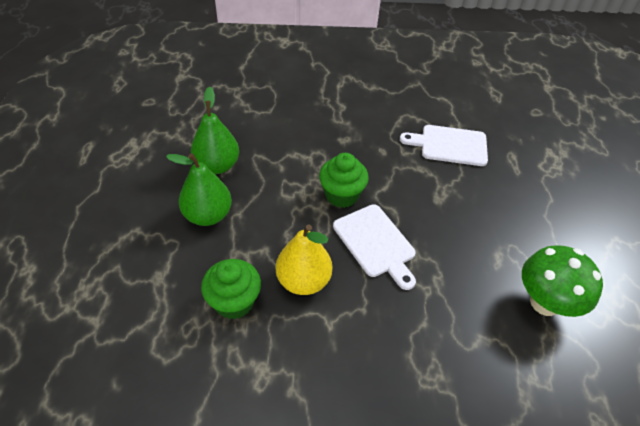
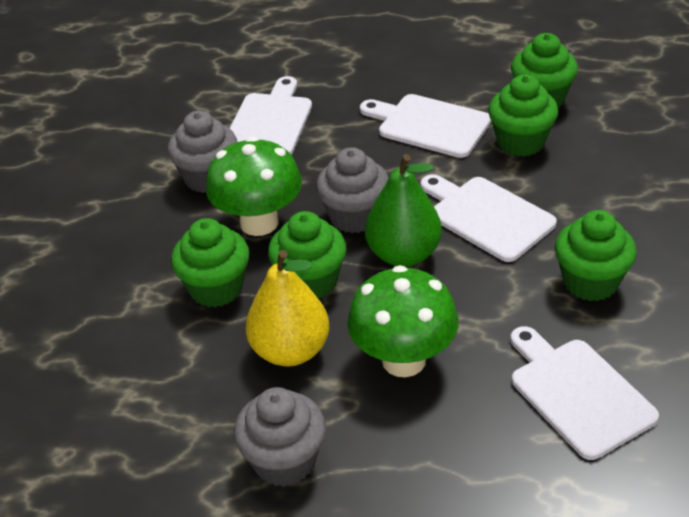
green cupcake: 2 -> 5
green mushroom: 1 -> 2
green pear: 2 -> 1
grey cupcake: 0 -> 3
white cutting board: 2 -> 4

